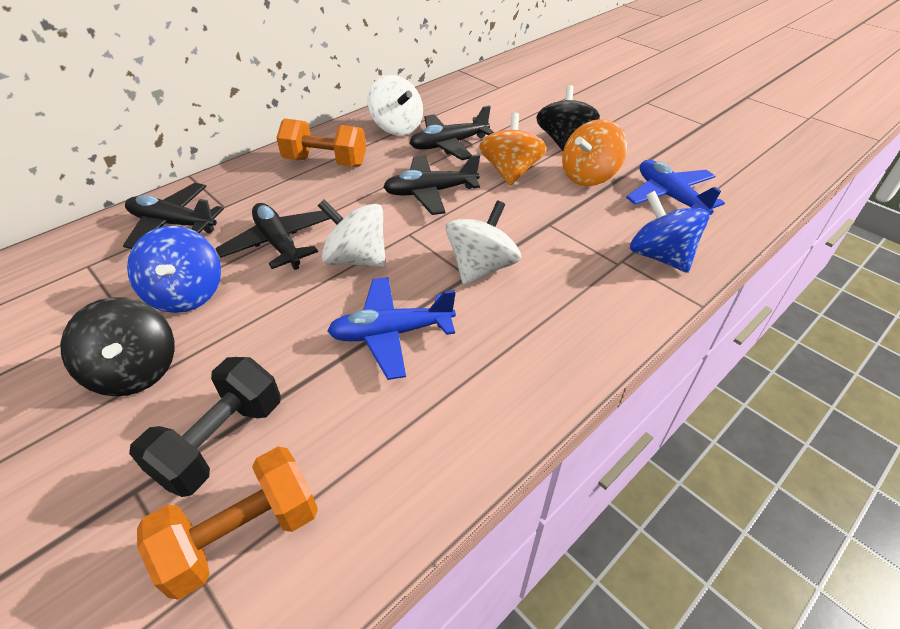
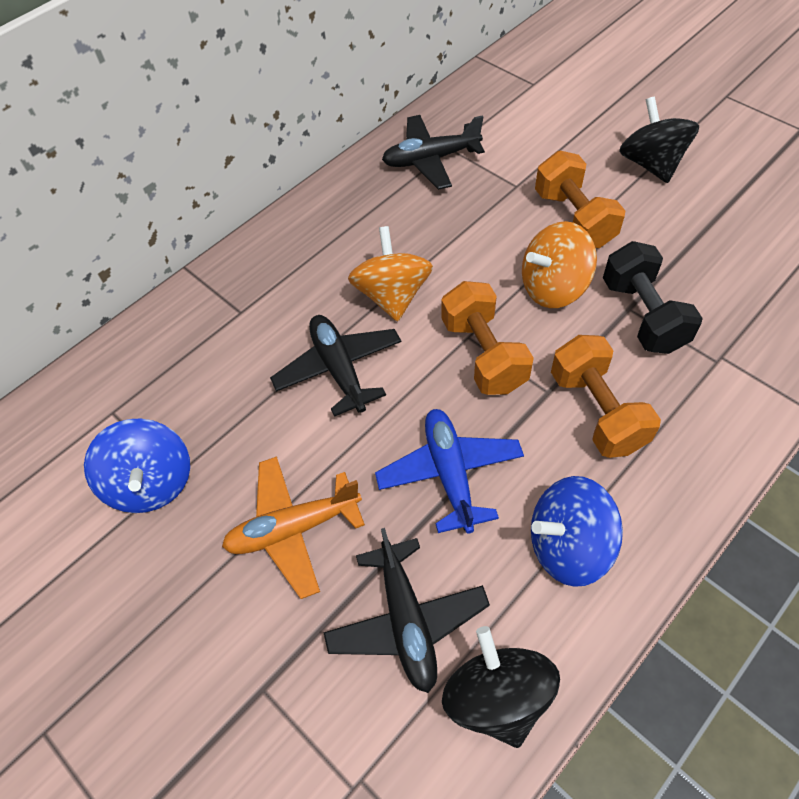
black plane: 4 -> 3
blue plane: 2 -> 1
orange dumbbell: 2 -> 3
orange plane: 0 -> 1
white spinning top: 3 -> 0

